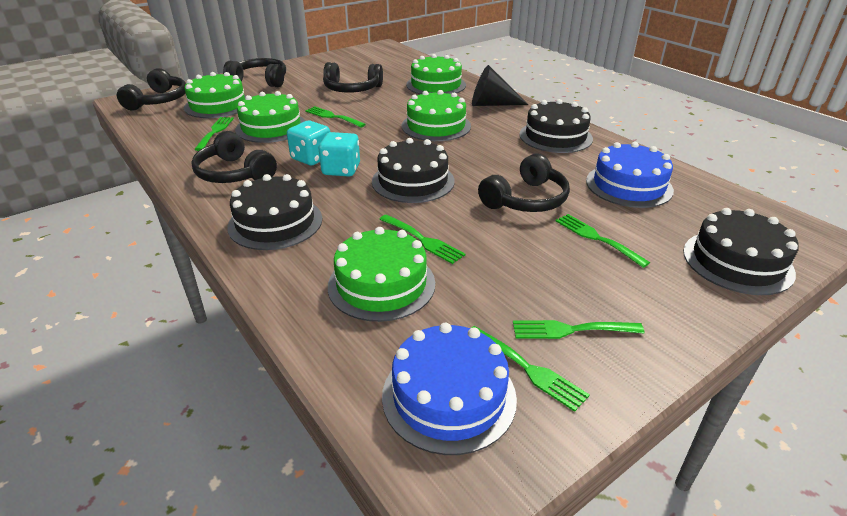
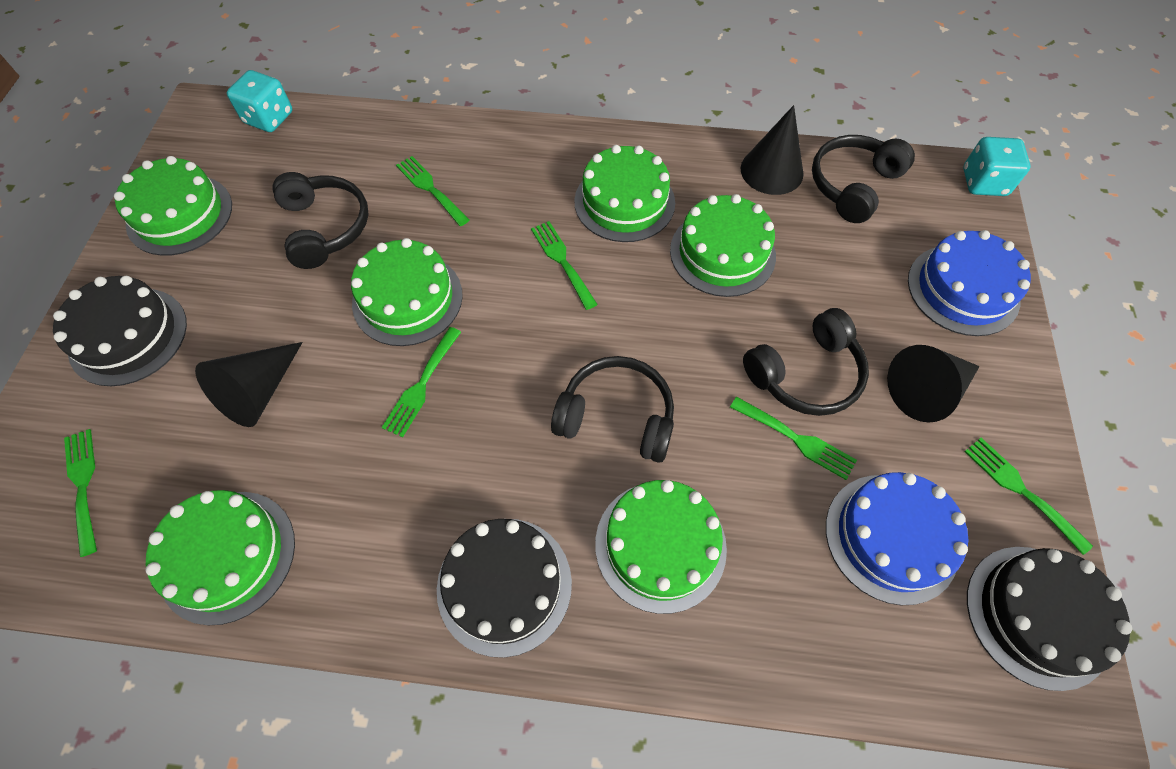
black cake: 4 -> 3
black cone: 1 -> 3
black headphones: 5 -> 4
green cake: 5 -> 6

